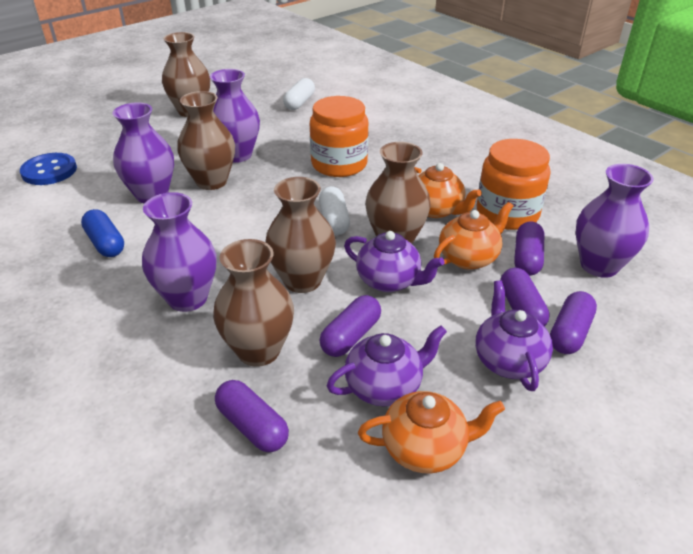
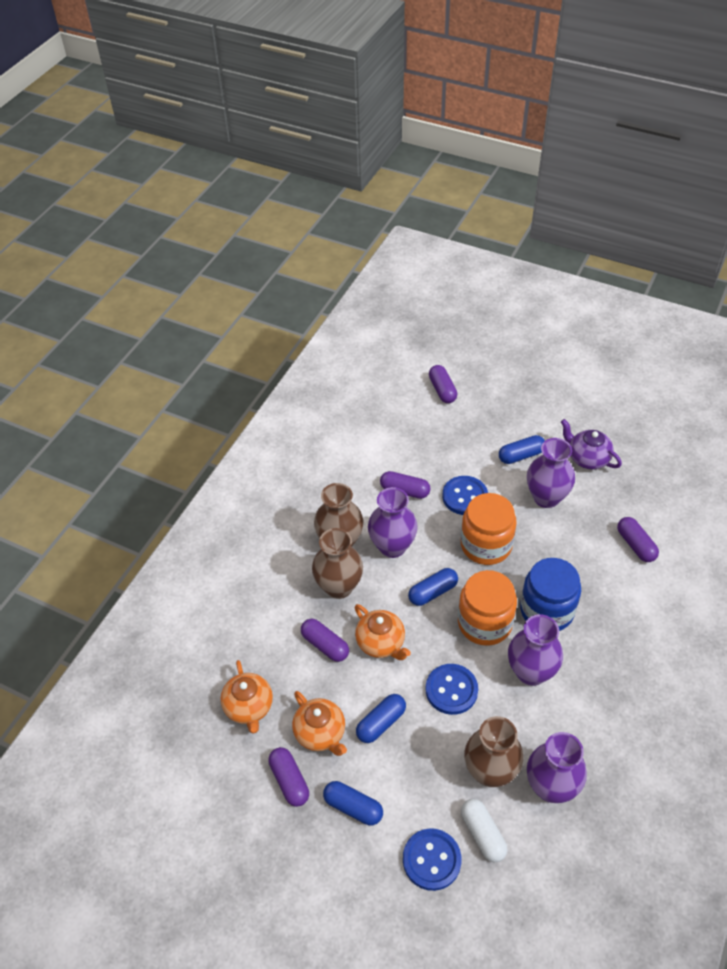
blue button: 1 -> 3
blue capsule: 1 -> 4
blue jar: 0 -> 1
brown vase: 5 -> 3
purple teapot: 3 -> 1
white capsule: 2 -> 1

